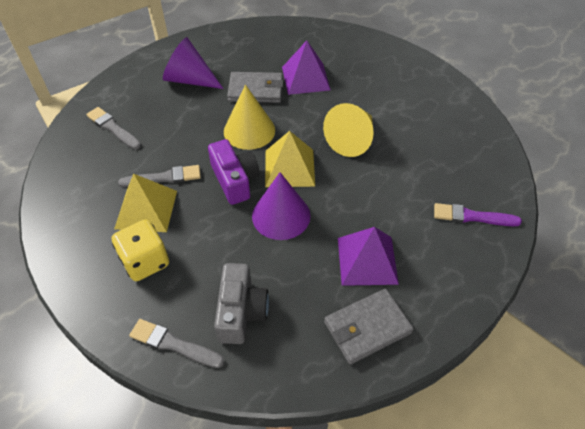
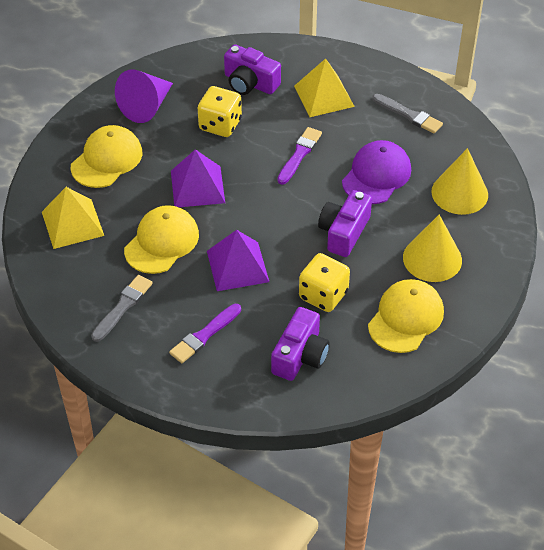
grey brush: 3 -> 2
grey camera: 1 -> 0
grey wallet: 2 -> 0
purple brush: 1 -> 2
purple camera: 1 -> 3
purple cap: 0 -> 1
purple cone: 2 -> 1
yellow cap: 0 -> 3
yellow dice: 1 -> 2

